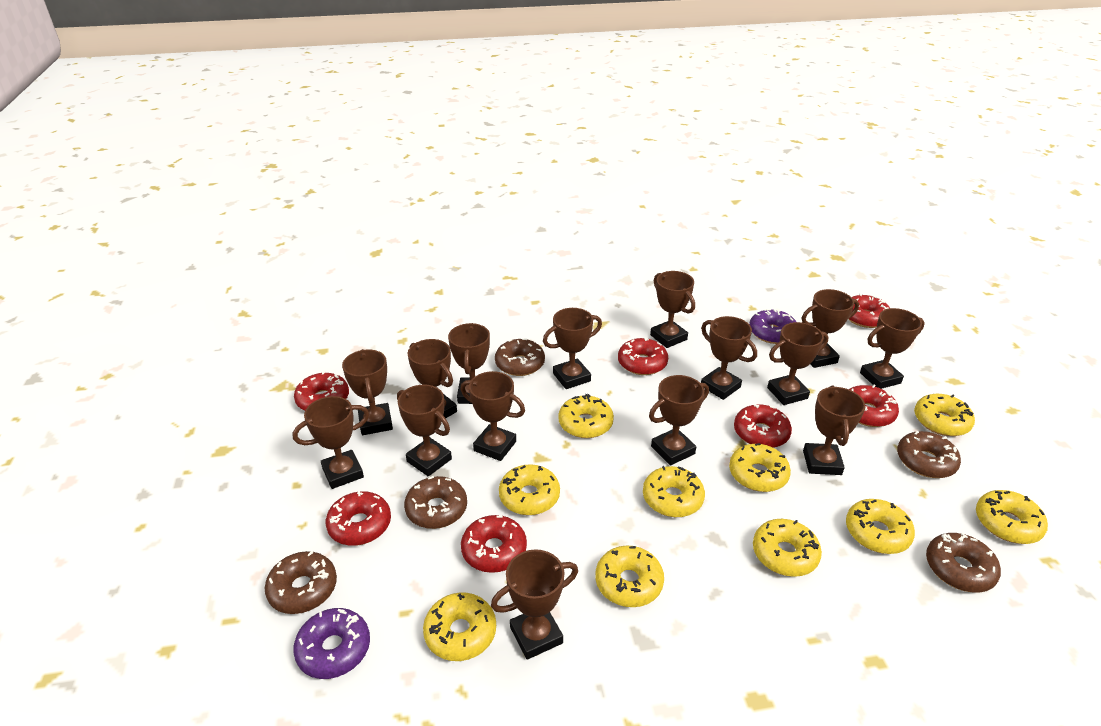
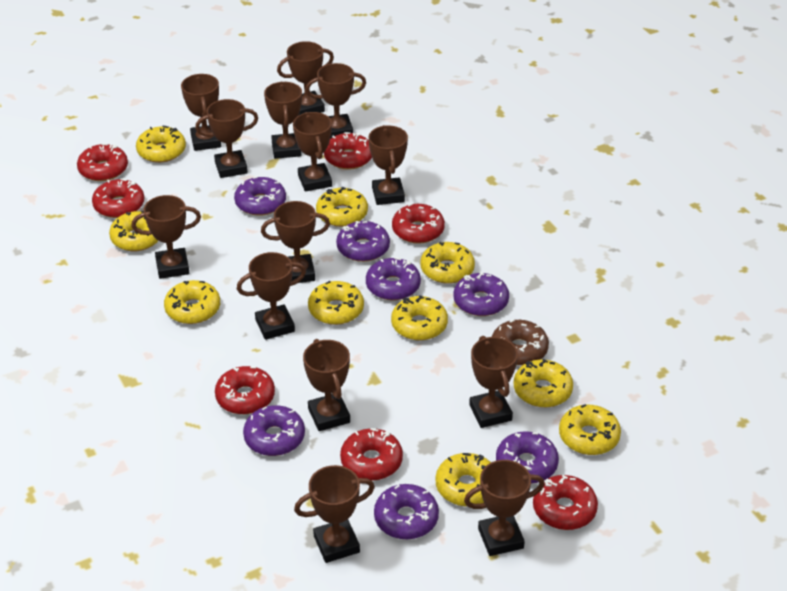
brown donut: 5 -> 1
brown trophy: 15 -> 14
purple donut: 2 -> 7

